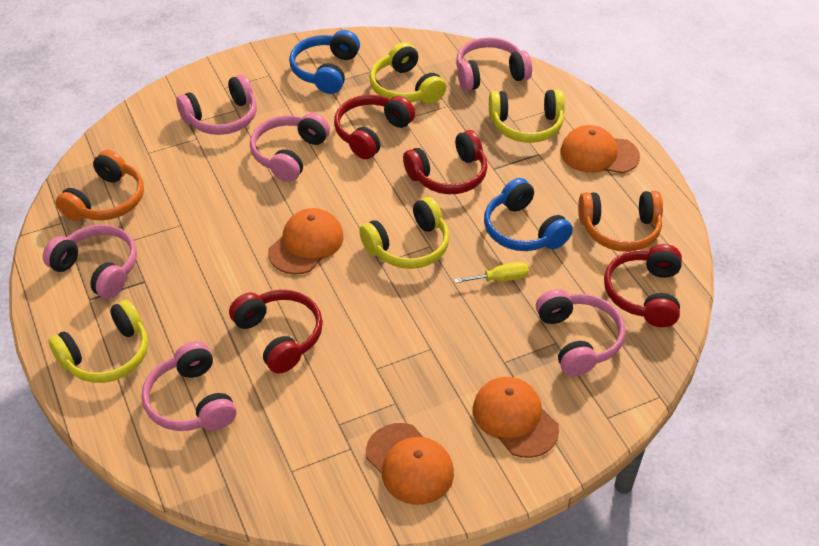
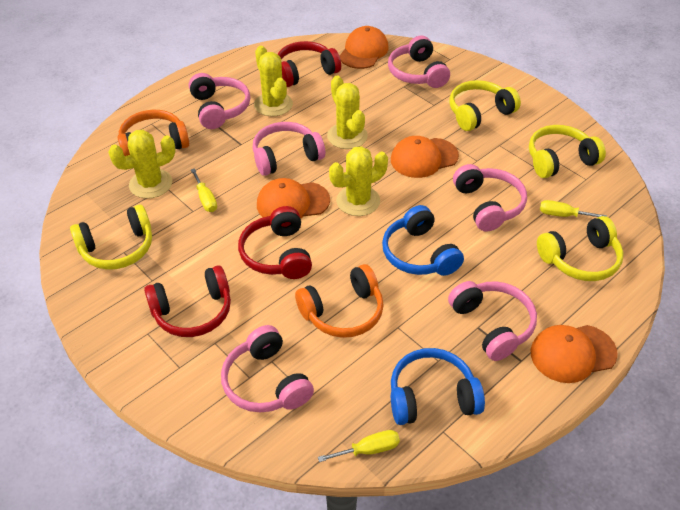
red headphones: 4 -> 3
yellow cactus: 0 -> 4
yellow screwdriver: 1 -> 3

